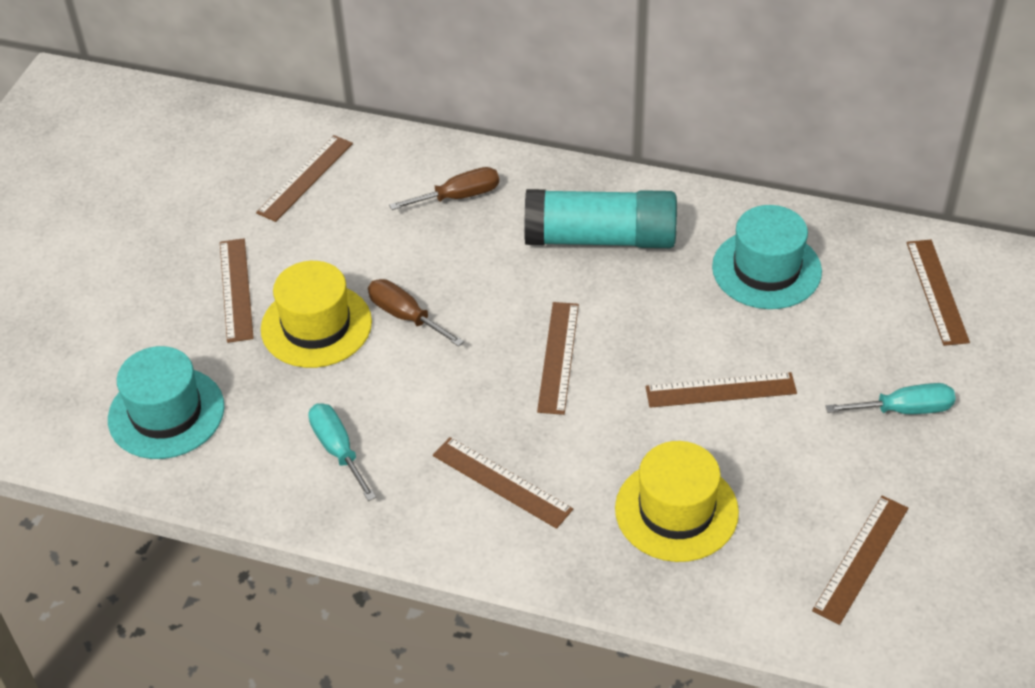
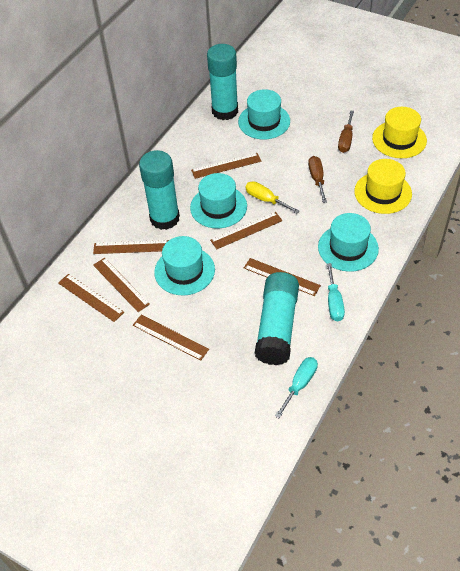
turquoise glue stick: 1 -> 3
turquoise hat: 2 -> 4
yellow screwdriver: 0 -> 1

